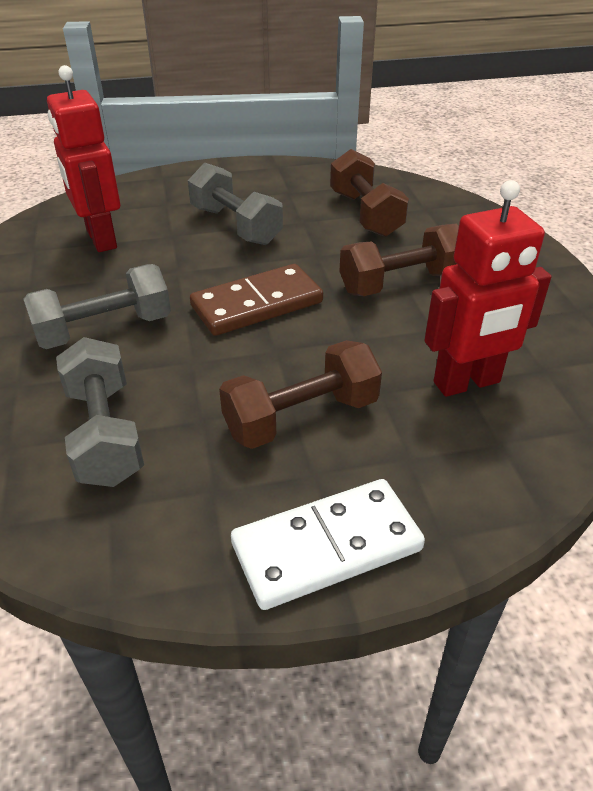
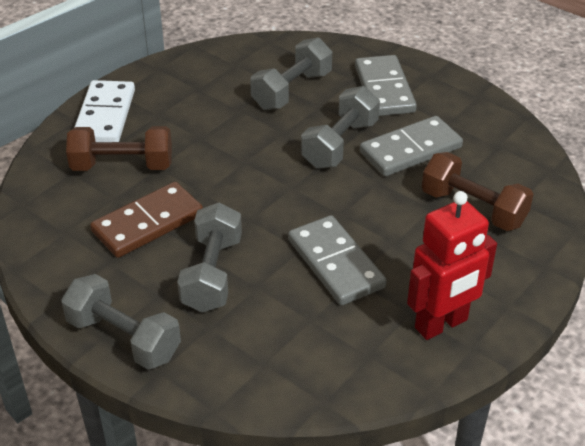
brown dumbbell: 3 -> 2
grey domino: 0 -> 3
grey dumbbell: 3 -> 4
red robot: 2 -> 1

